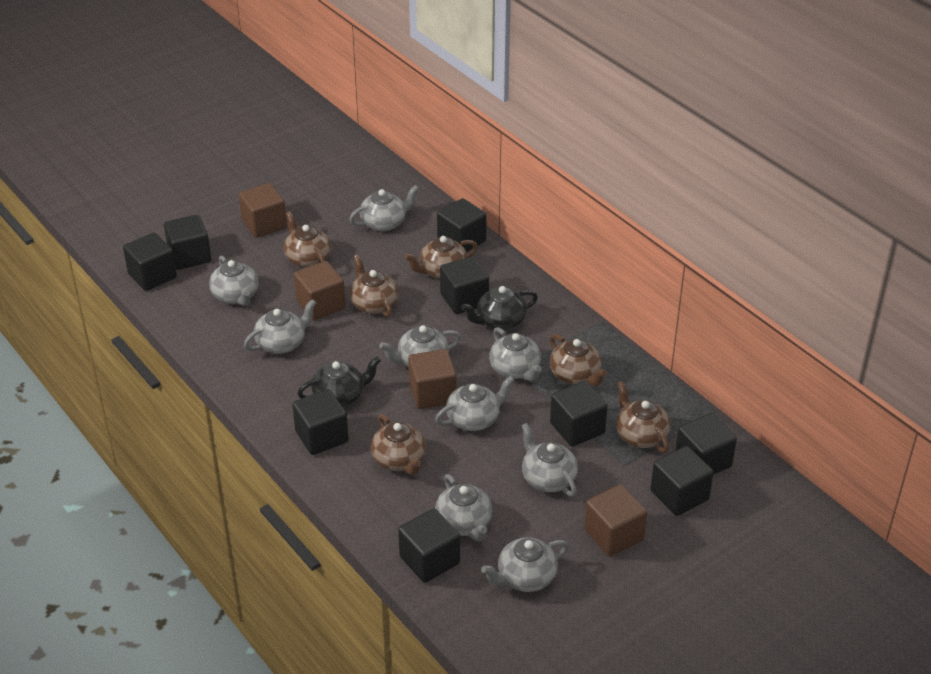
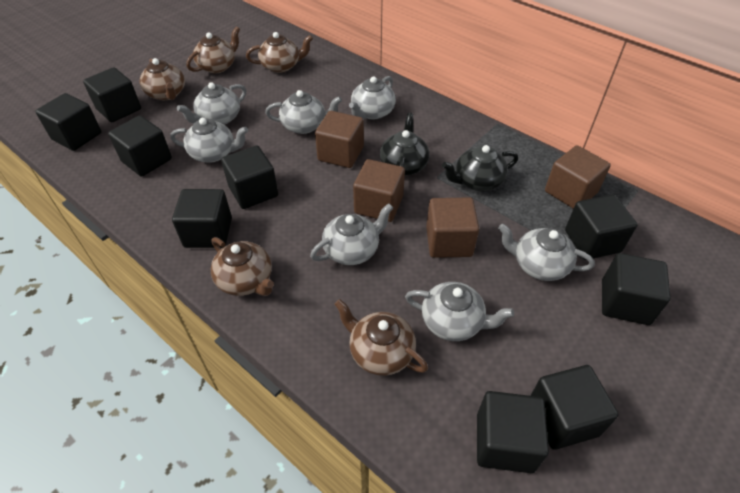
brown teapot: 6 -> 5
grey teapot: 9 -> 7

